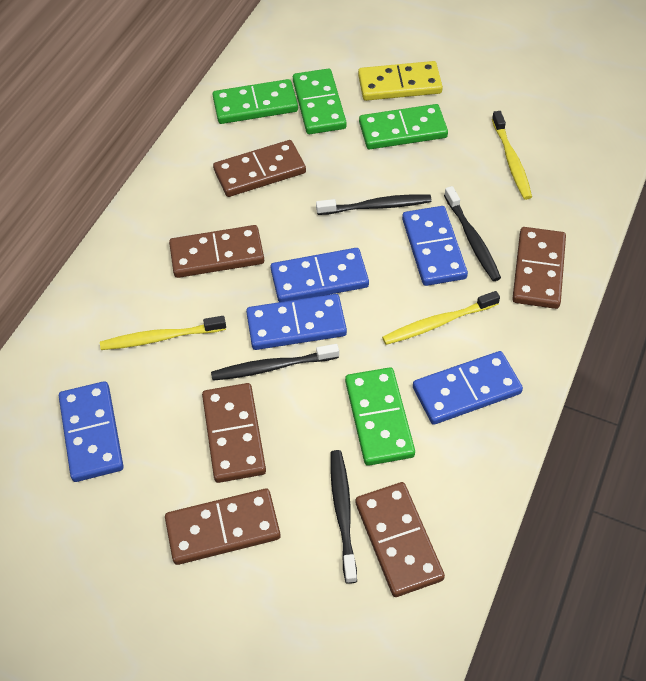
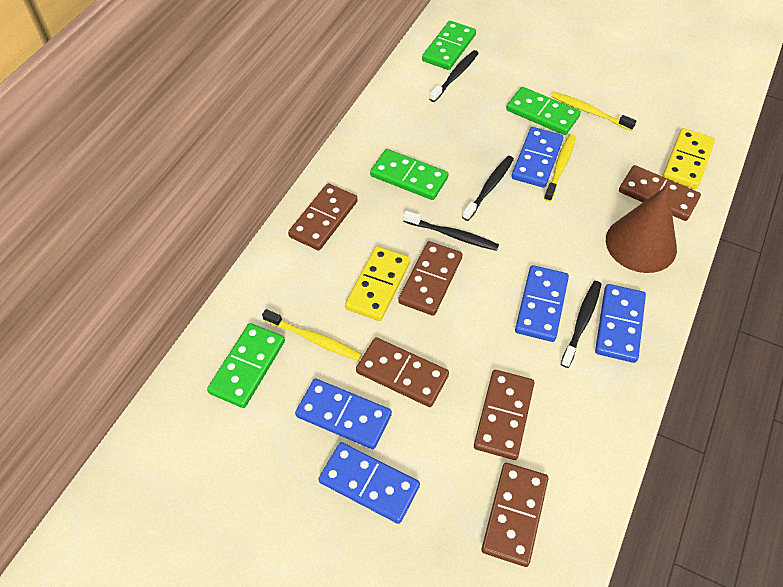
brown cone: 0 -> 1
yellow domino: 1 -> 2

